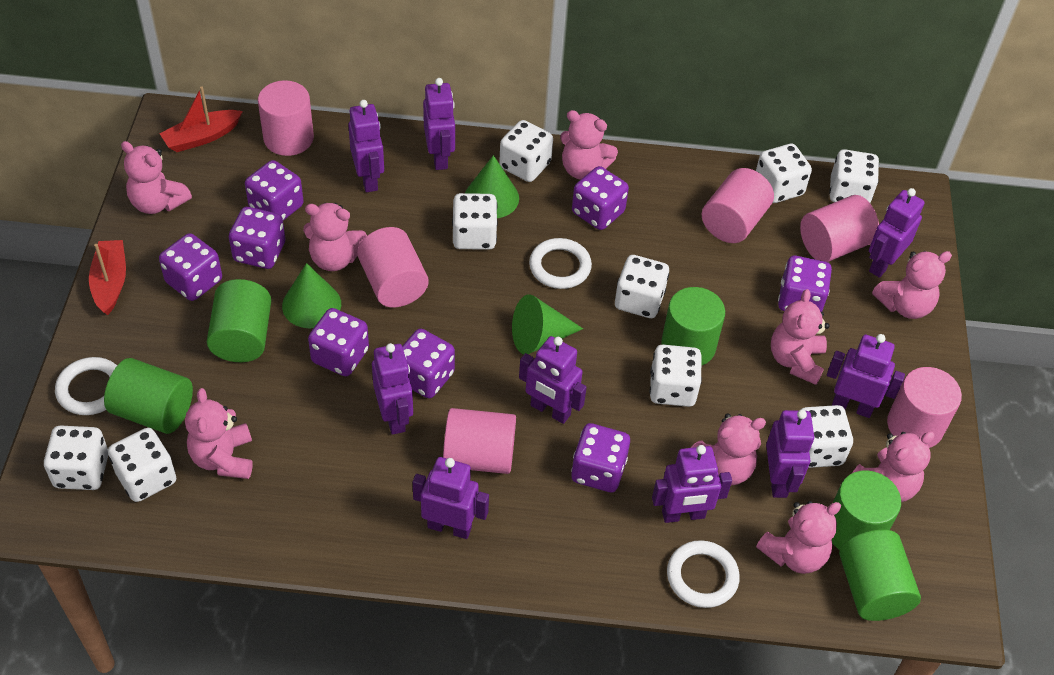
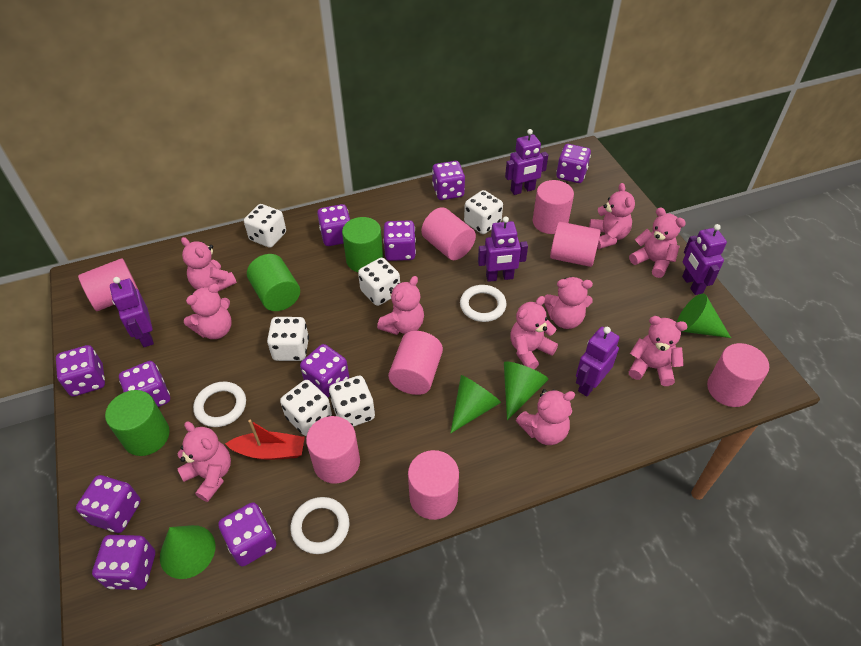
green cone: 3 -> 4
green cylinder: 5 -> 3
pink cylinder: 6 -> 8
pink teddy bear: 9 -> 10
purple dice: 8 -> 10
purple robot: 9 -> 5
red boat: 2 -> 1
white dice: 9 -> 6

